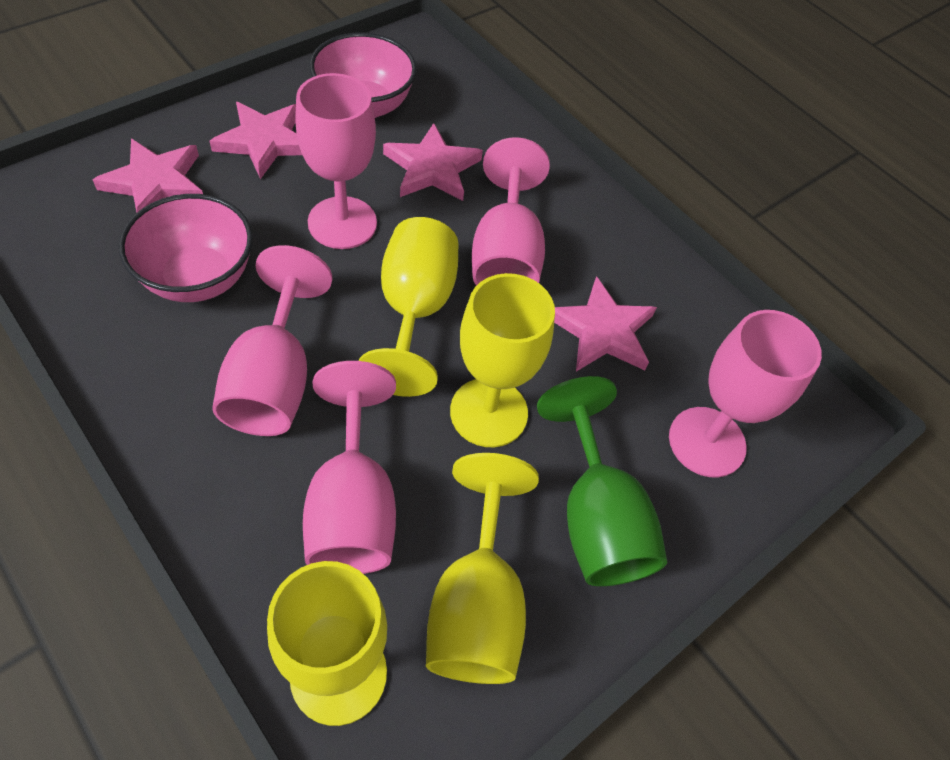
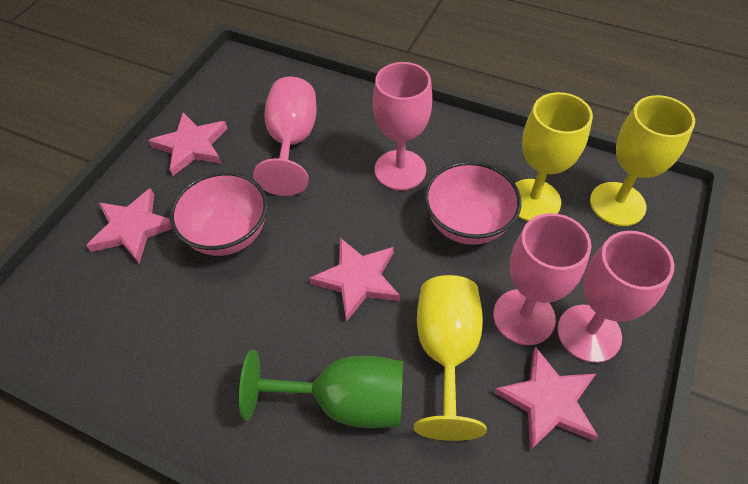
pink goblet: 5 -> 4
yellow goblet: 4 -> 3

